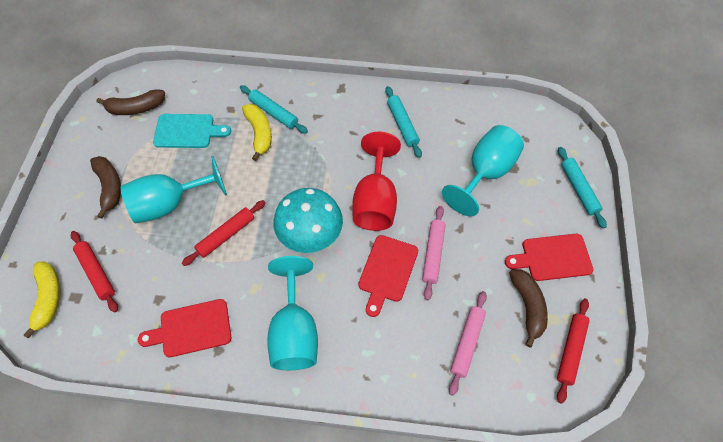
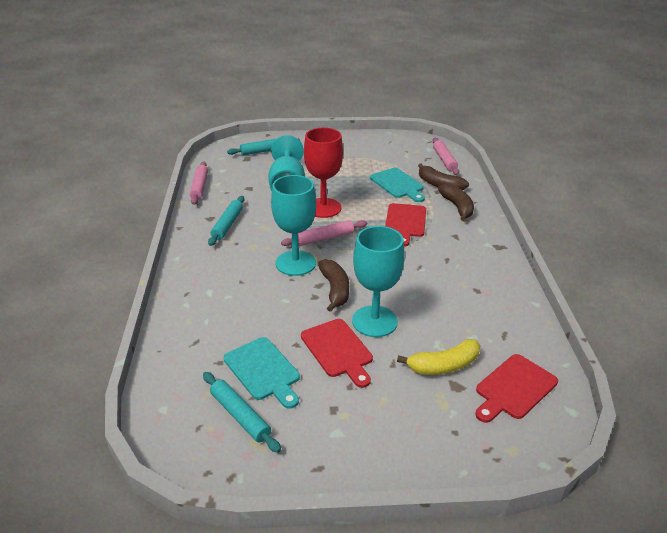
pink rolling pin: 2 -> 3
red rolling pin: 3 -> 0
turquoise cutting board: 1 -> 2
turquoise mushroom: 1 -> 0
yellow banana: 2 -> 1

